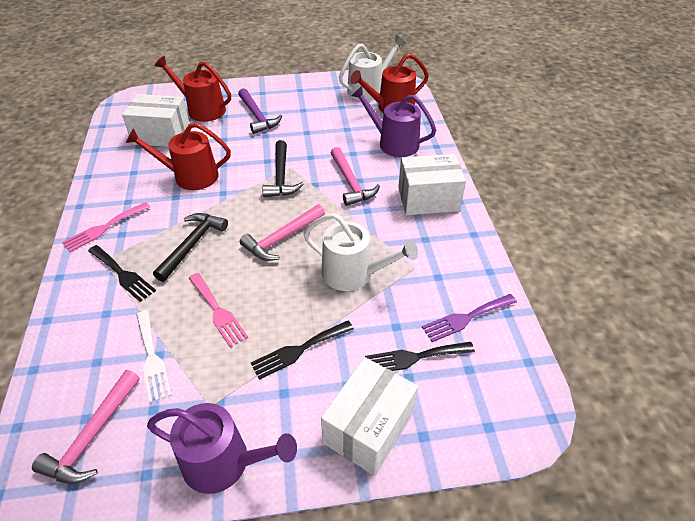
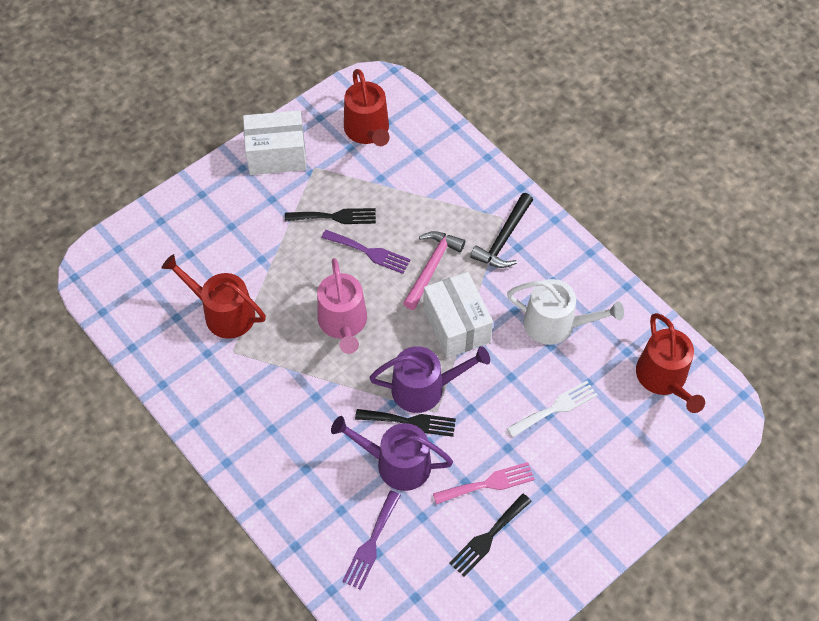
black hammer: 2 -> 1
pink fork: 2 -> 1
pink hammer: 3 -> 1
pink watering can: 0 -> 1
purple fork: 1 -> 2
purple hammer: 1 -> 0
white box: 3 -> 2
white watering can: 2 -> 1

